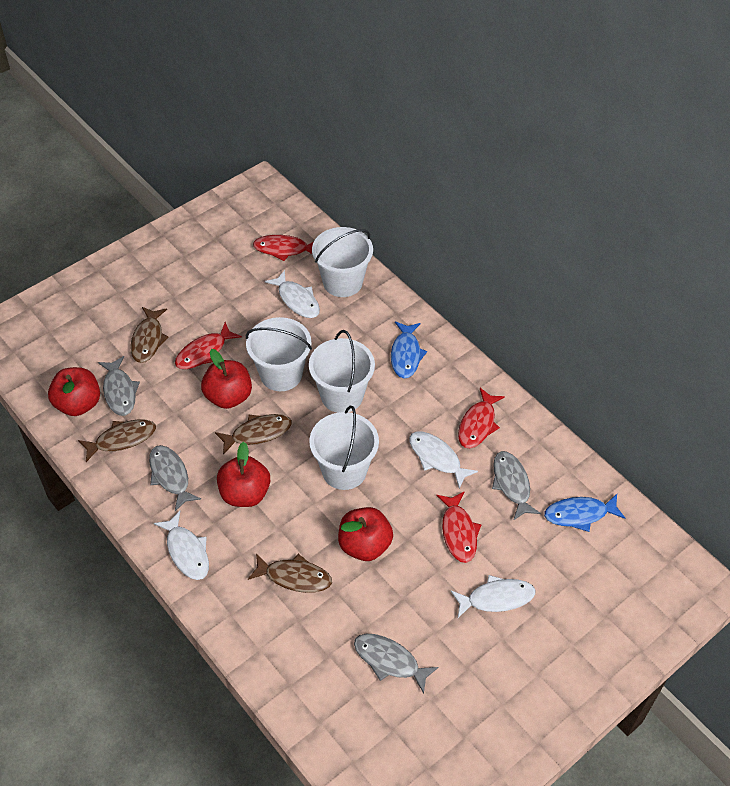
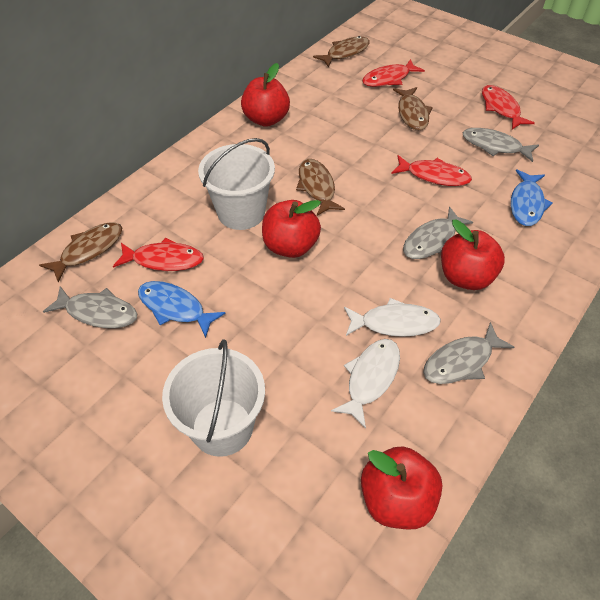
white bucket: 4 -> 2
white fish: 4 -> 2

